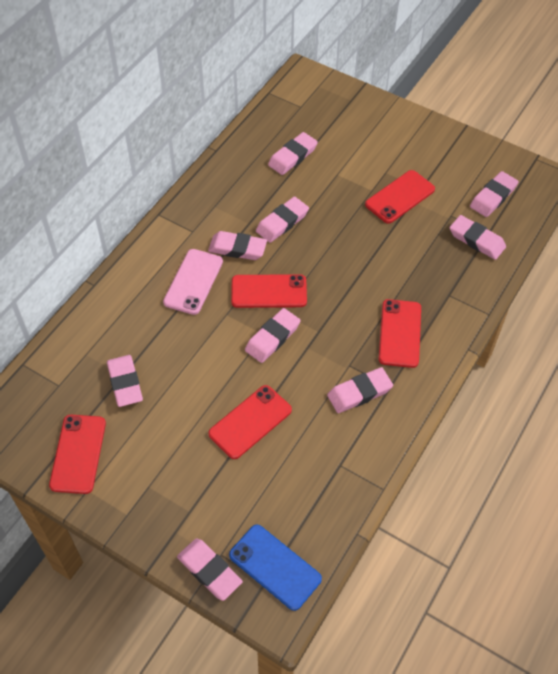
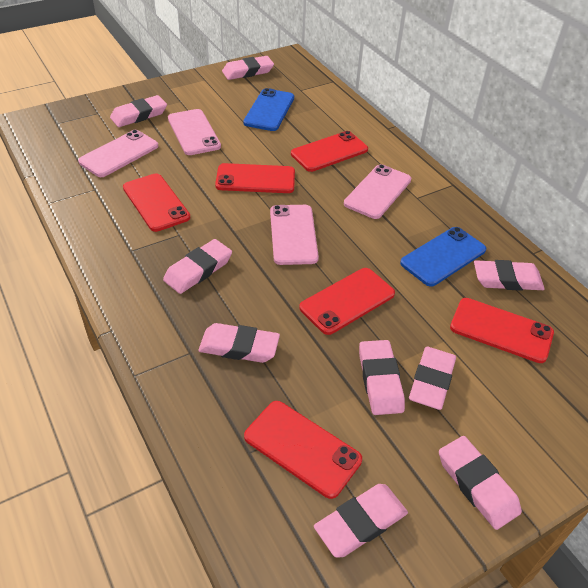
blue phone: 1 -> 2
pink phone: 1 -> 4
red phone: 5 -> 6

